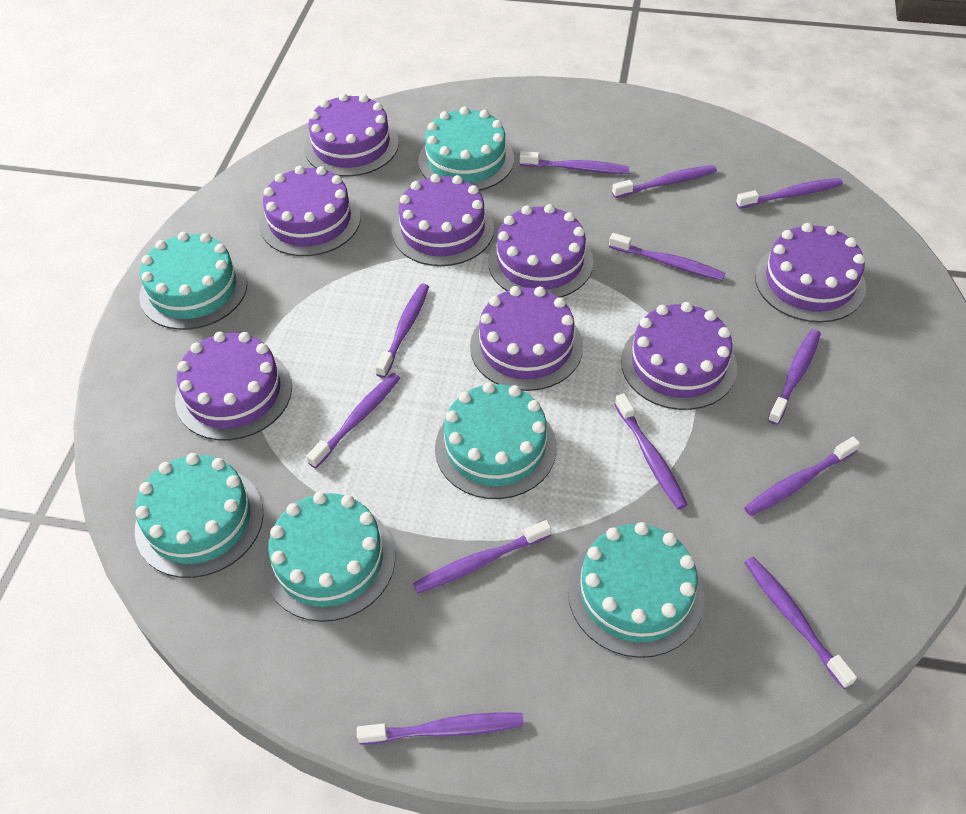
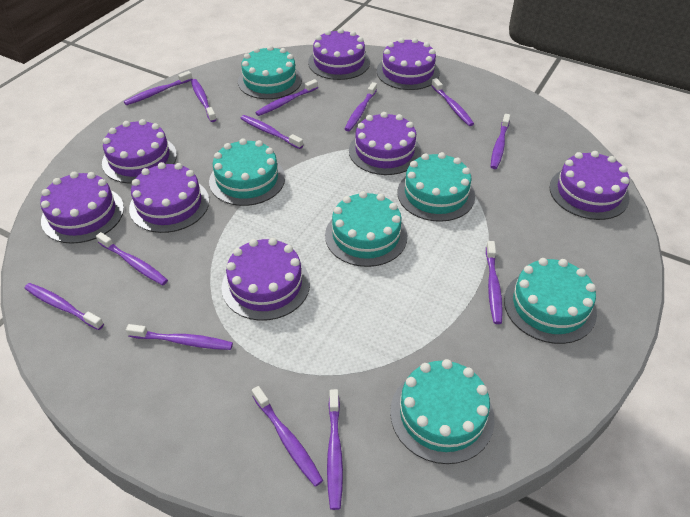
purple toothbrush: 12 -> 13

